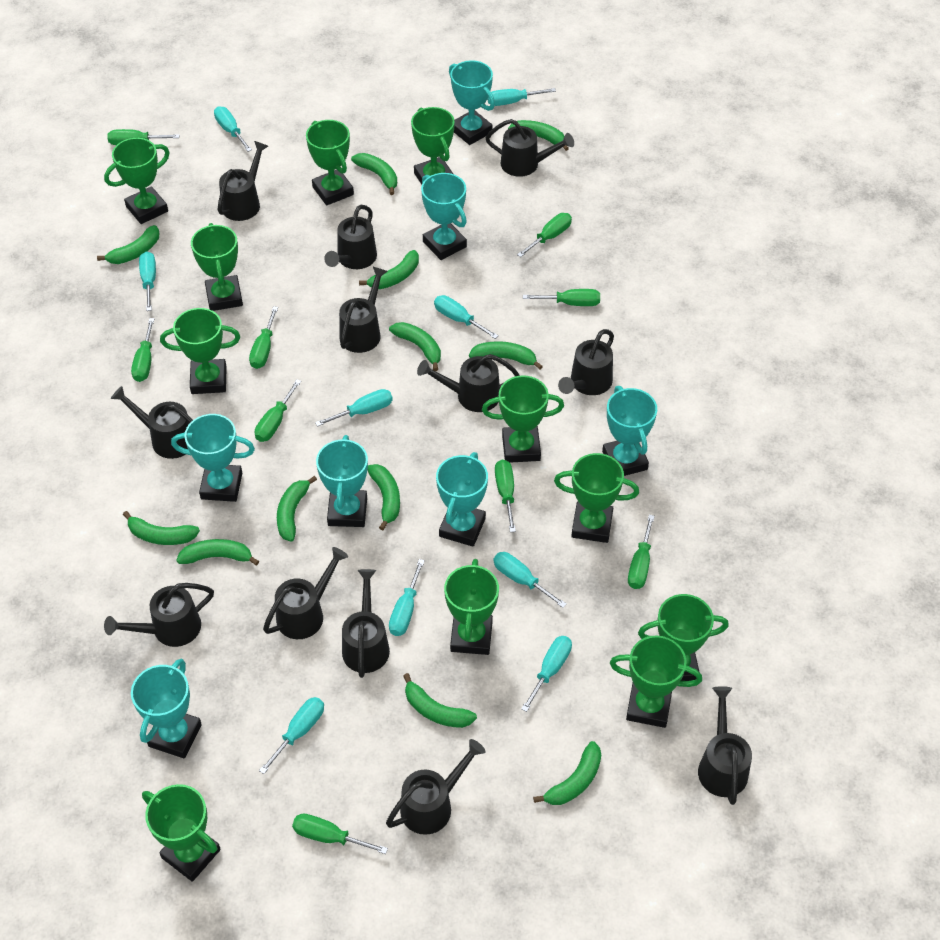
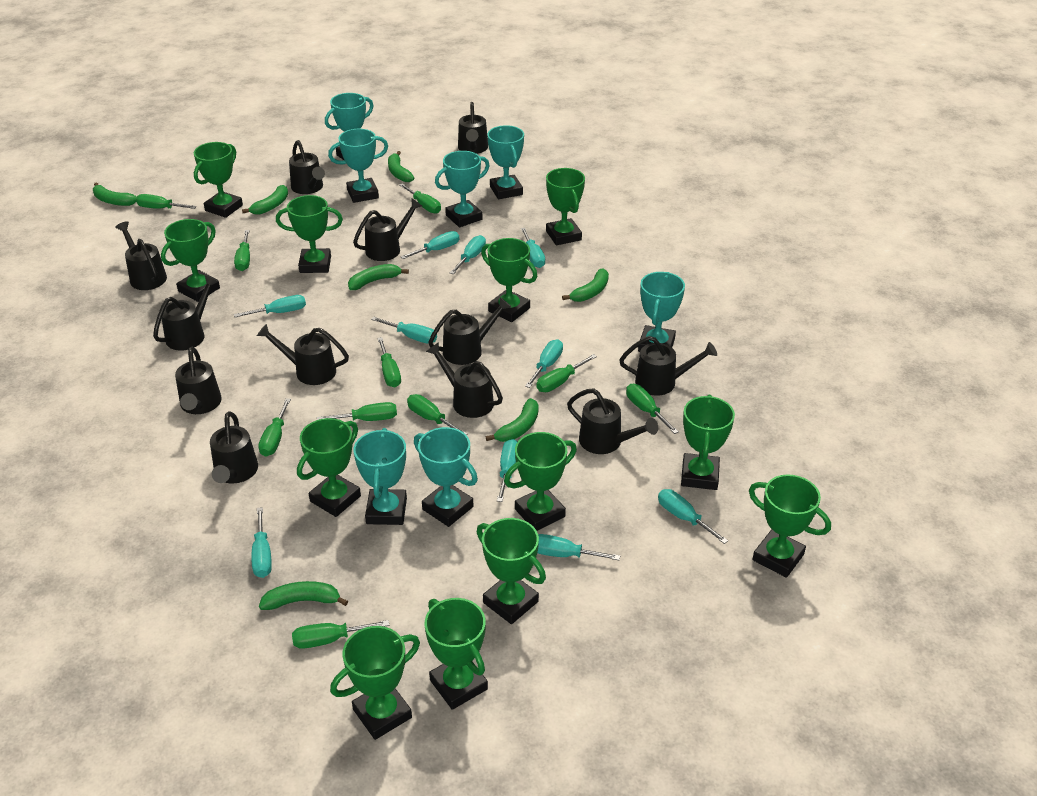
green banana: 12 -> 7
green screwdriver: 9 -> 10
green trophy: 11 -> 12
turquoise screwdriver: 9 -> 10

